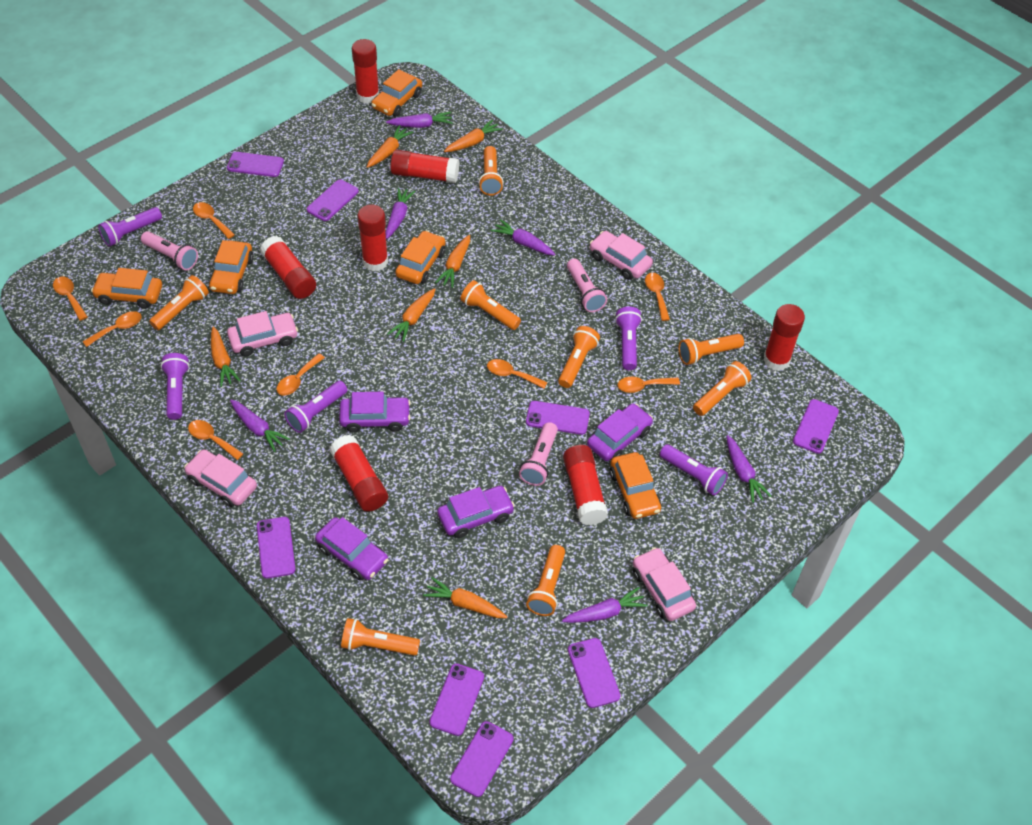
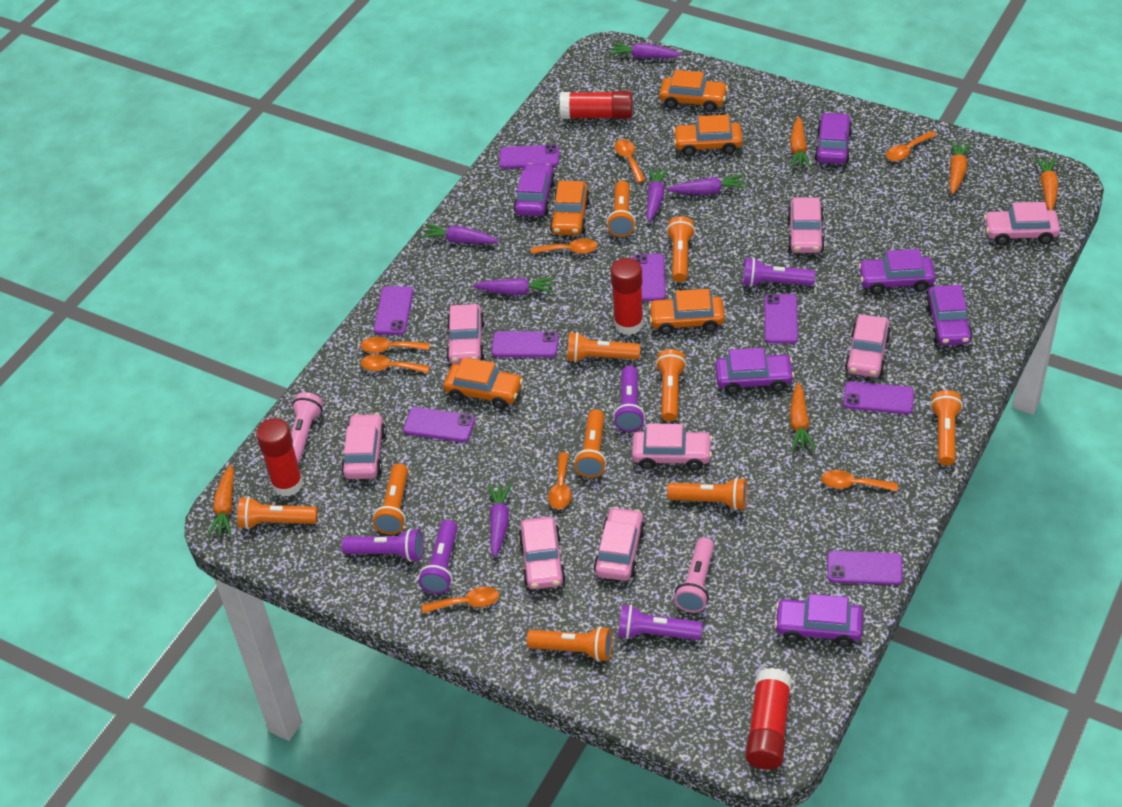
orange carrot: 6 -> 5
orange flashlight: 8 -> 10
pink car: 4 -> 8
pink flashlight: 3 -> 2
purple car: 4 -> 6
red glue stick: 7 -> 4

